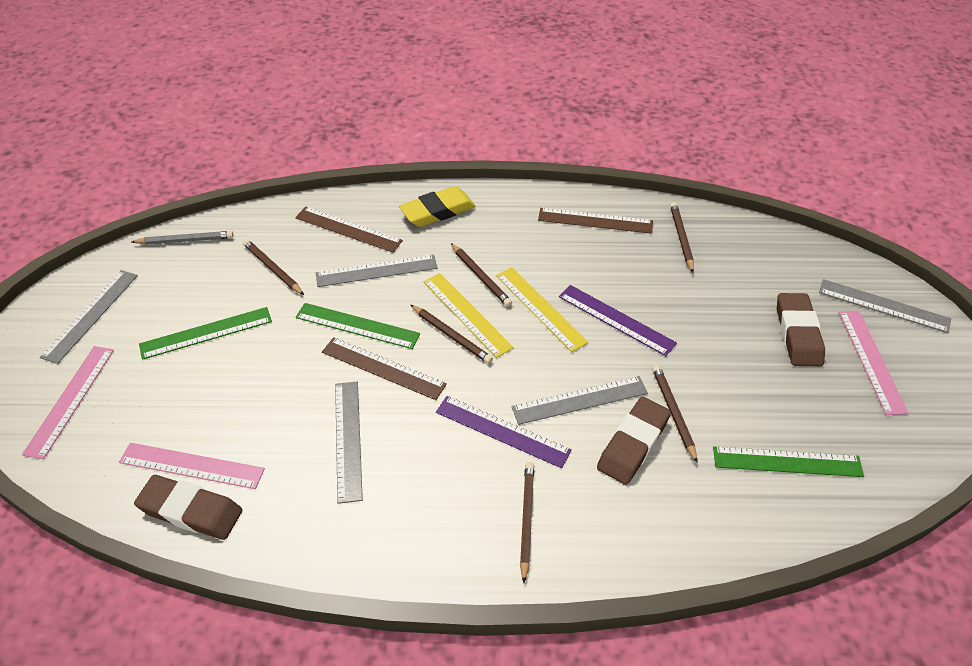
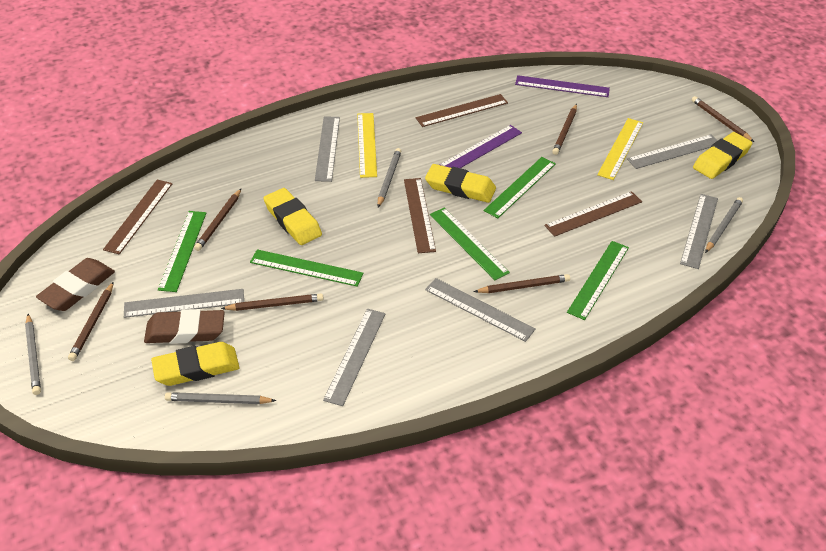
brown eraser: 3 -> 2
brown ruler: 3 -> 4
green ruler: 3 -> 5
grey pencil: 1 -> 4
grey ruler: 5 -> 6
pink ruler: 3 -> 0
yellow eraser: 1 -> 4

